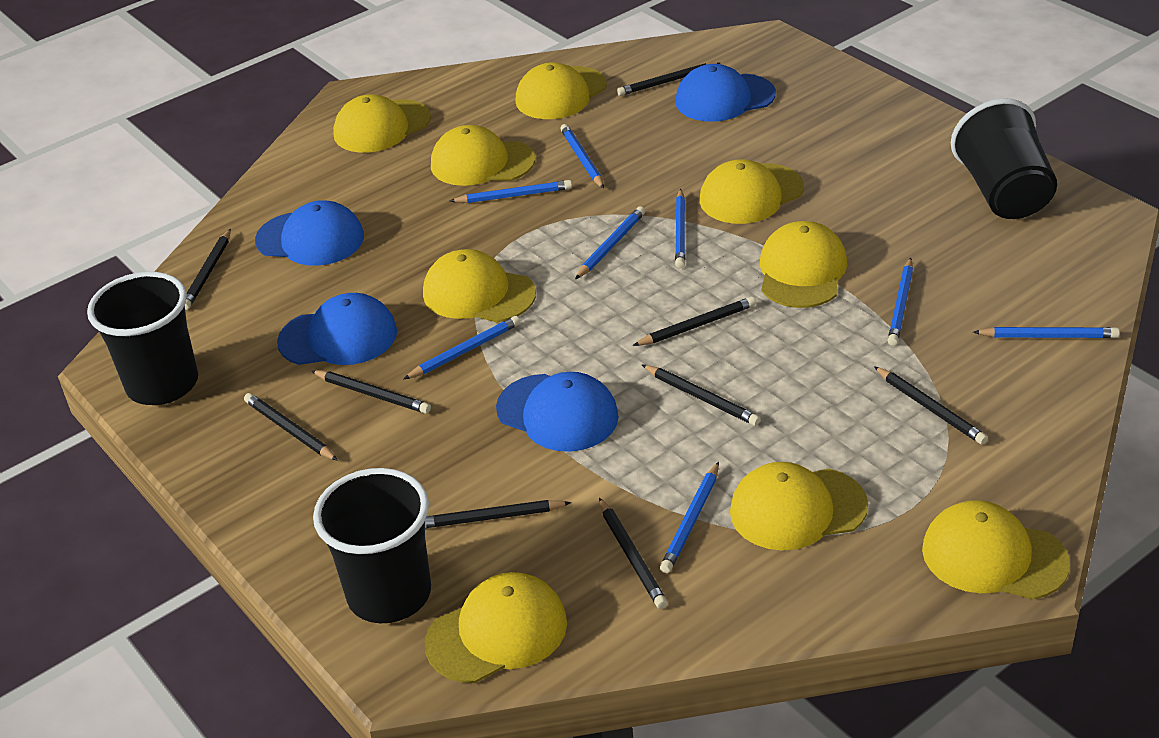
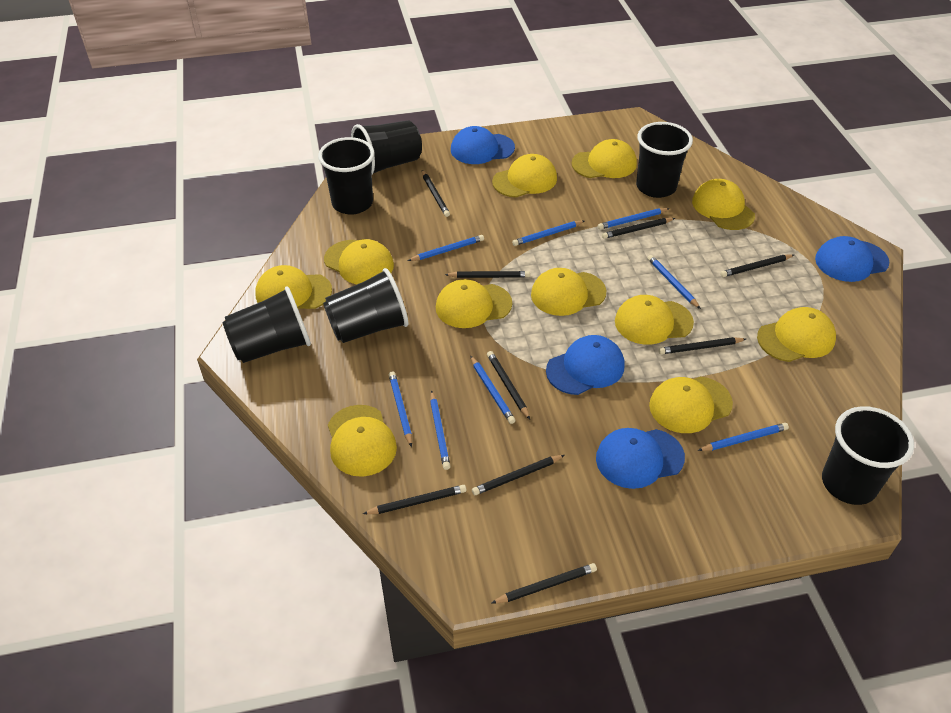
black cup: 3 -> 6
yellow cap: 9 -> 11

